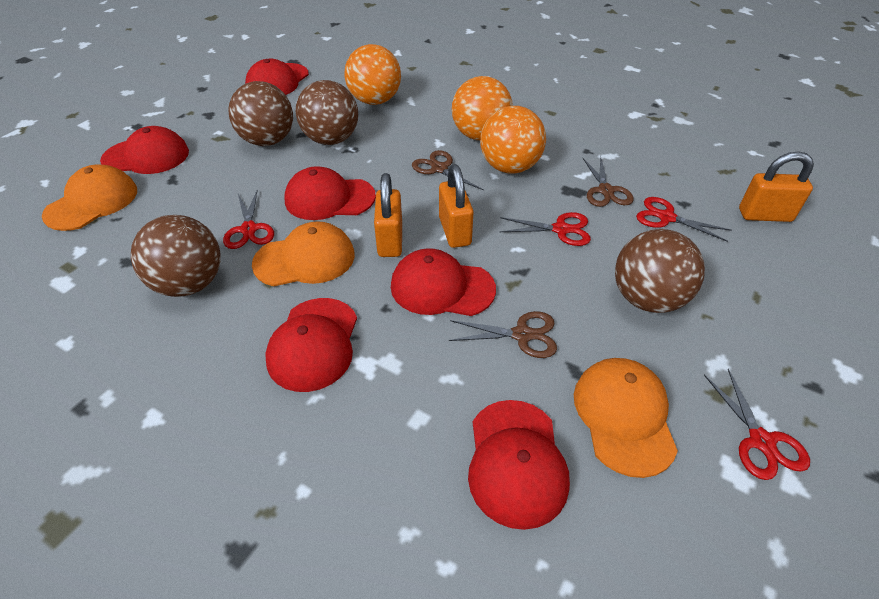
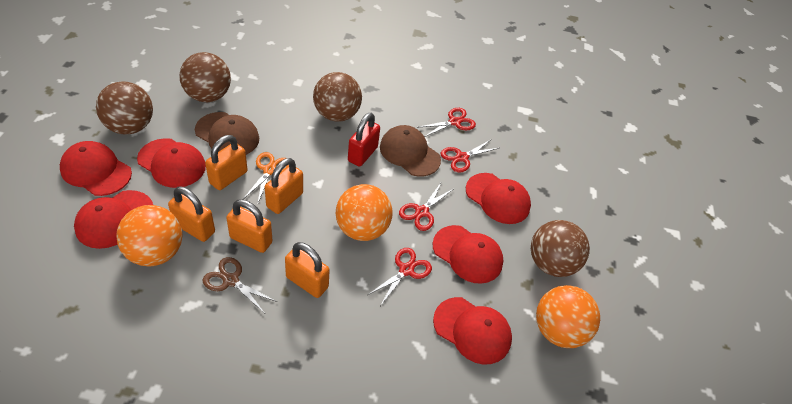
brown cap: 0 -> 2
brown scissors: 3 -> 1
orange cap: 3 -> 0
orange padlock: 3 -> 5
orange scissors: 0 -> 1
red padlock: 0 -> 1

